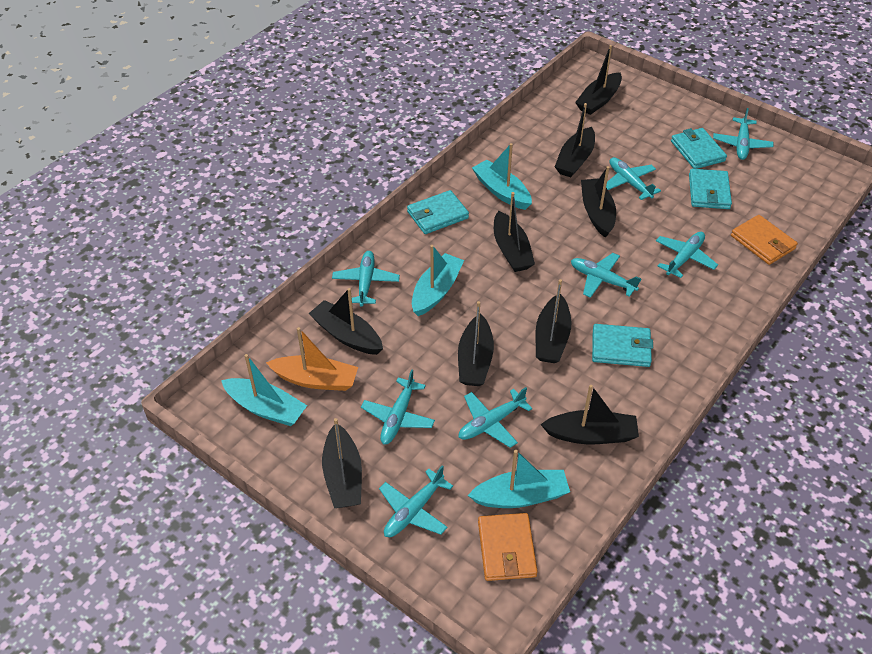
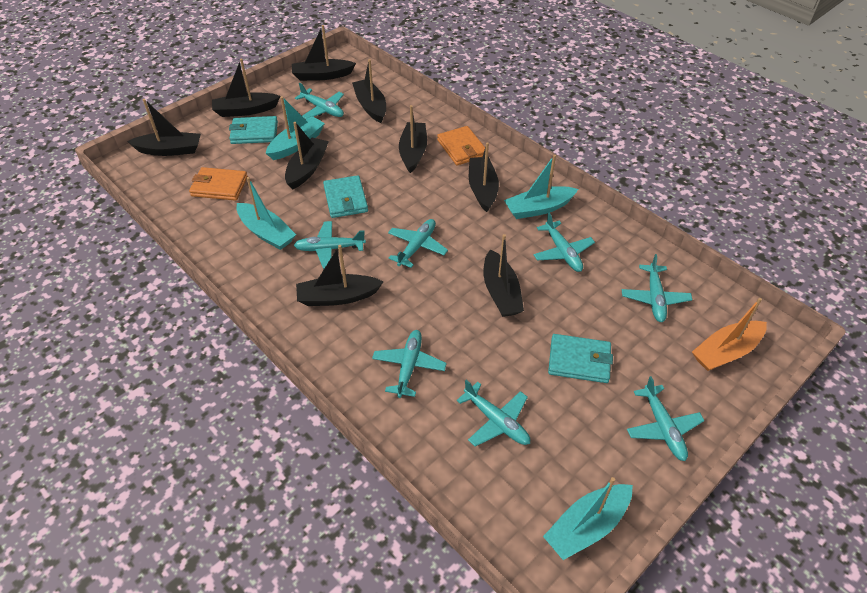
turquoise wallet: 4 -> 3

